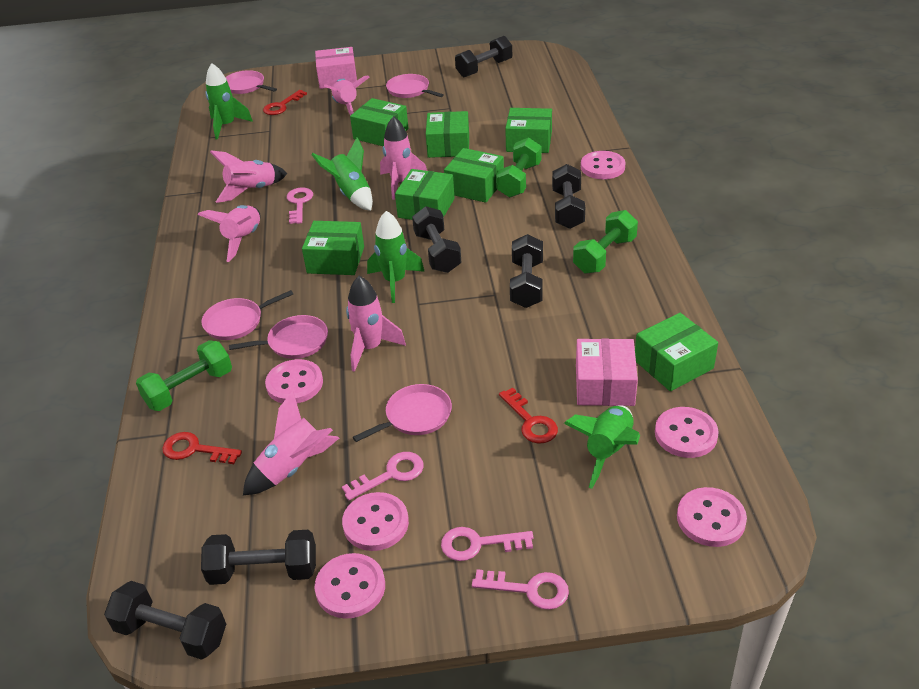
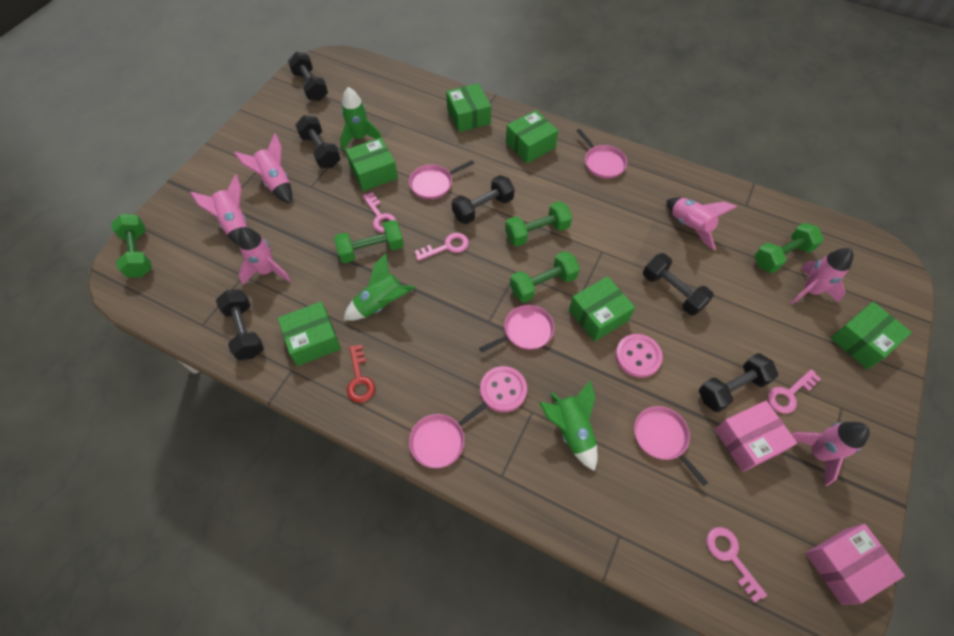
green box: 7 -> 6
green dumbbell: 3 -> 5
green rocket: 4 -> 3
pink button: 6 -> 2
red key: 3 -> 1

